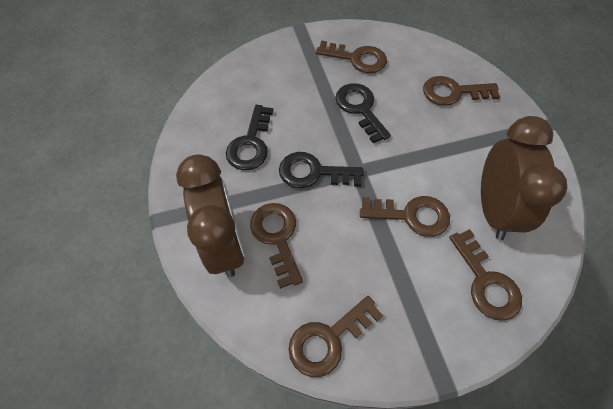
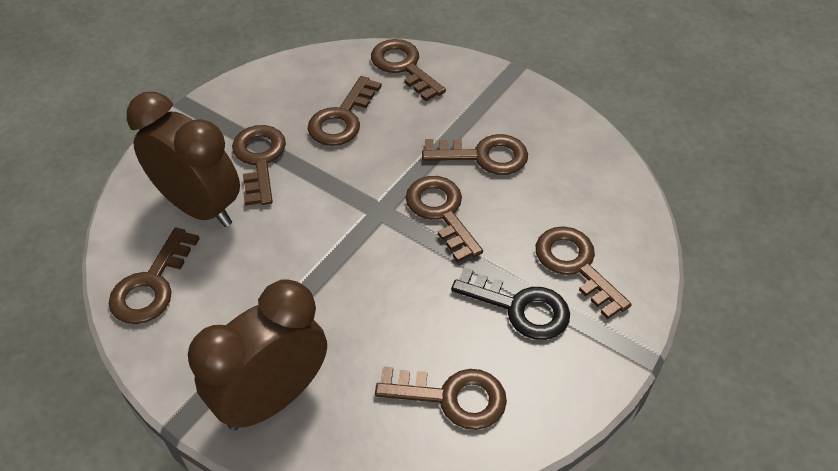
black key: 3 -> 1
brown key: 6 -> 8

